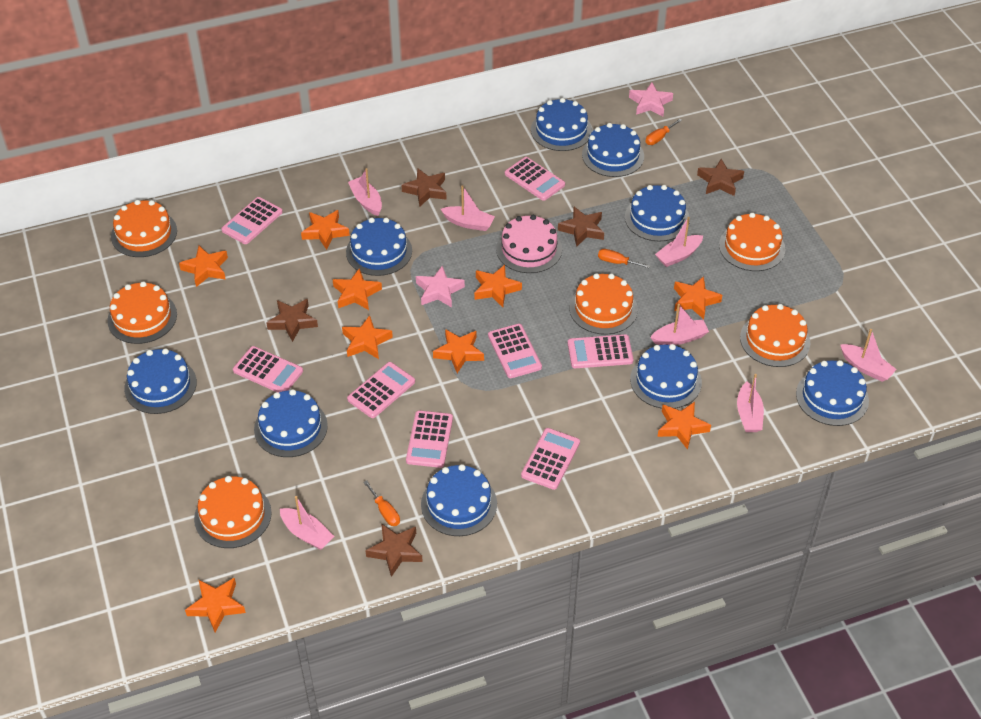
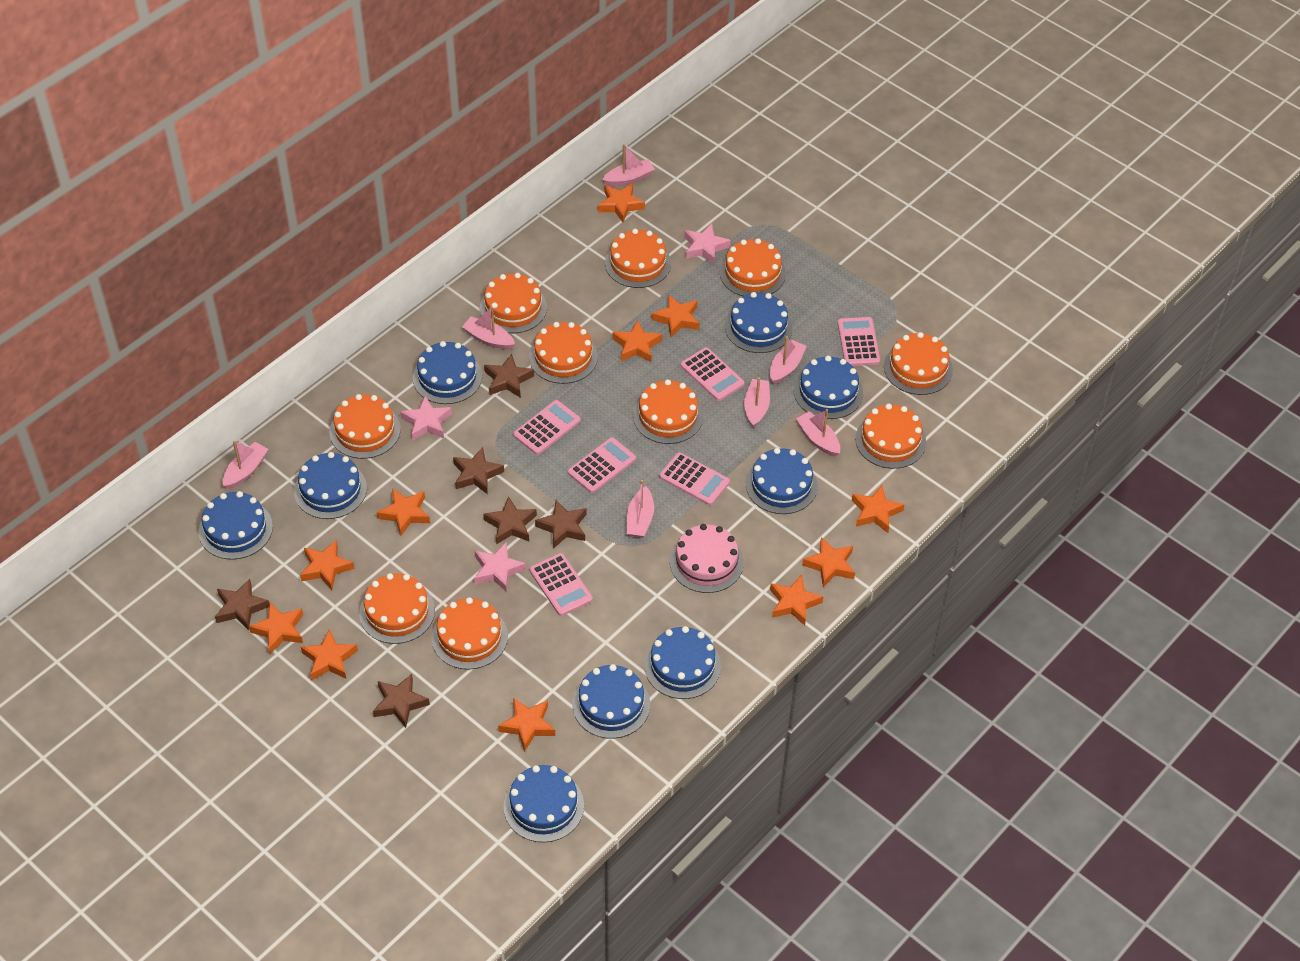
brown star: 5 -> 6
orange cake: 6 -> 10
orange screwdriver: 3 -> 0
orange star: 9 -> 11
pink calculator: 8 -> 6
pink star: 2 -> 3

